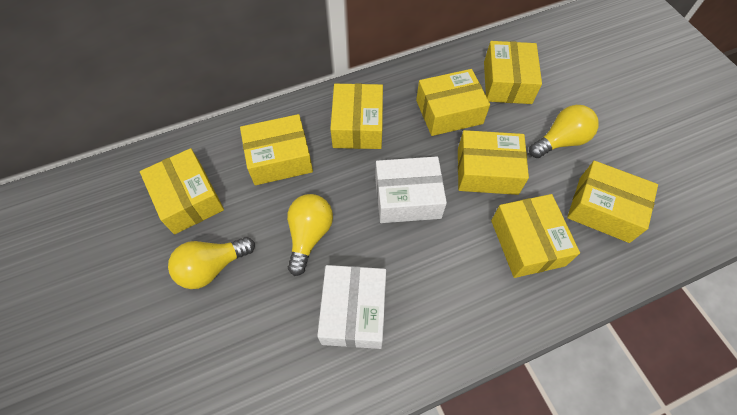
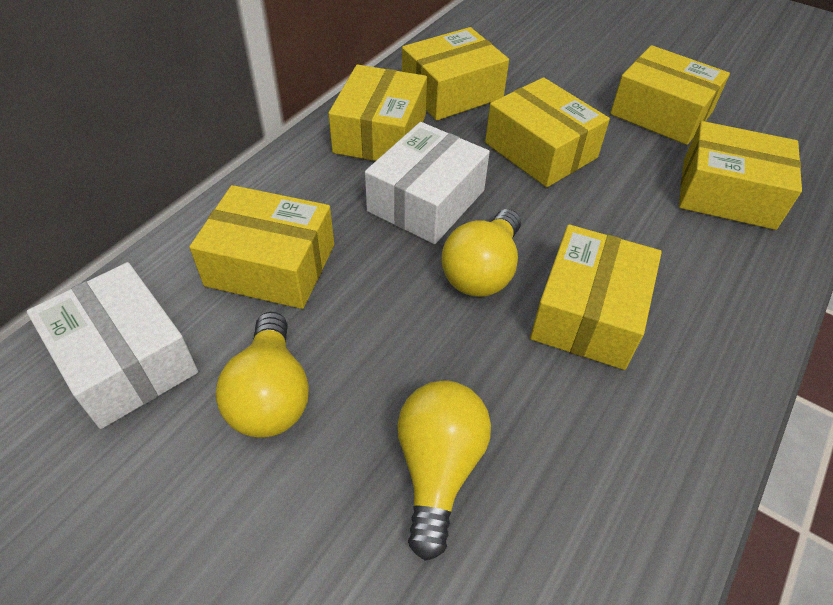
yellow box: 8 -> 7

